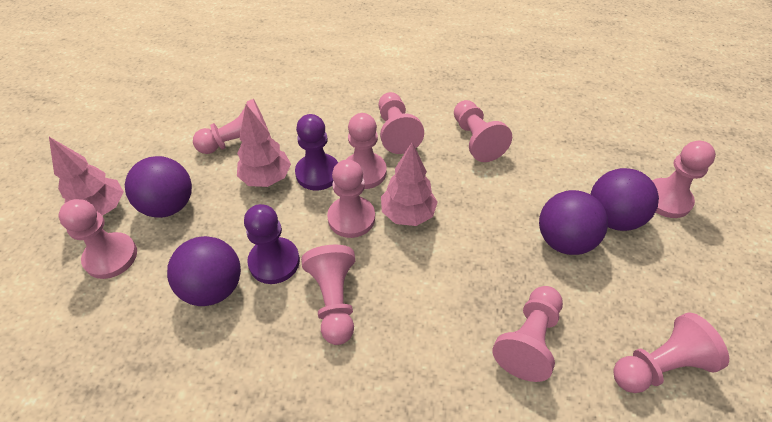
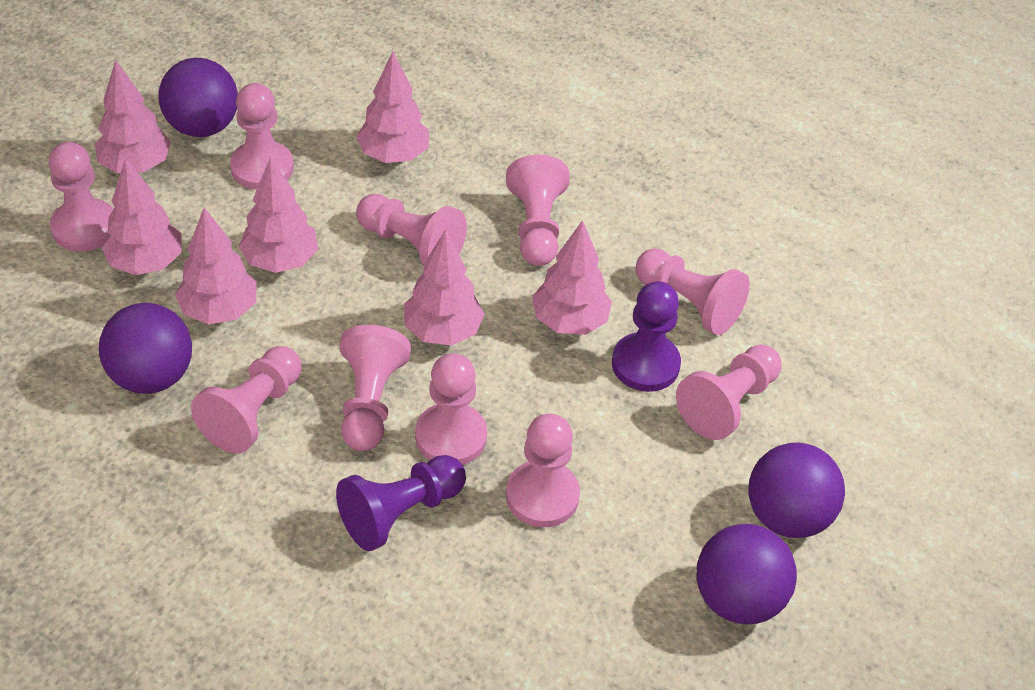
pink tree: 3 -> 7

